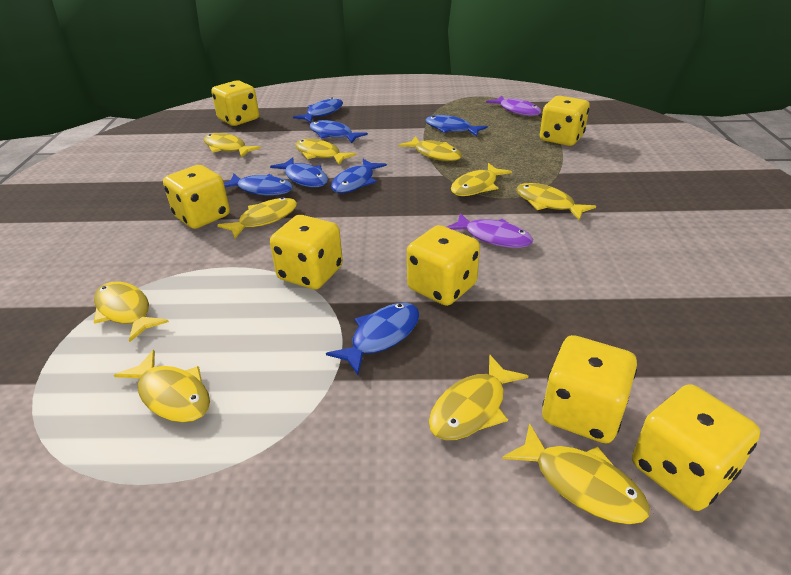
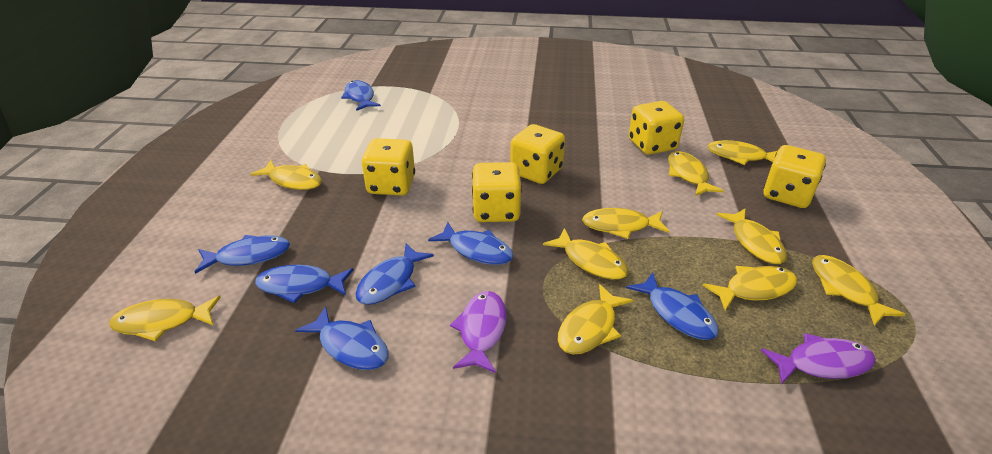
yellow dice: 7 -> 5

